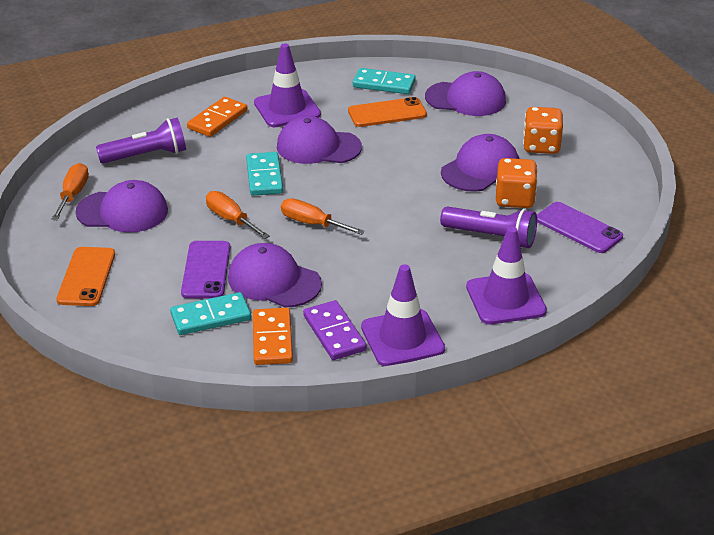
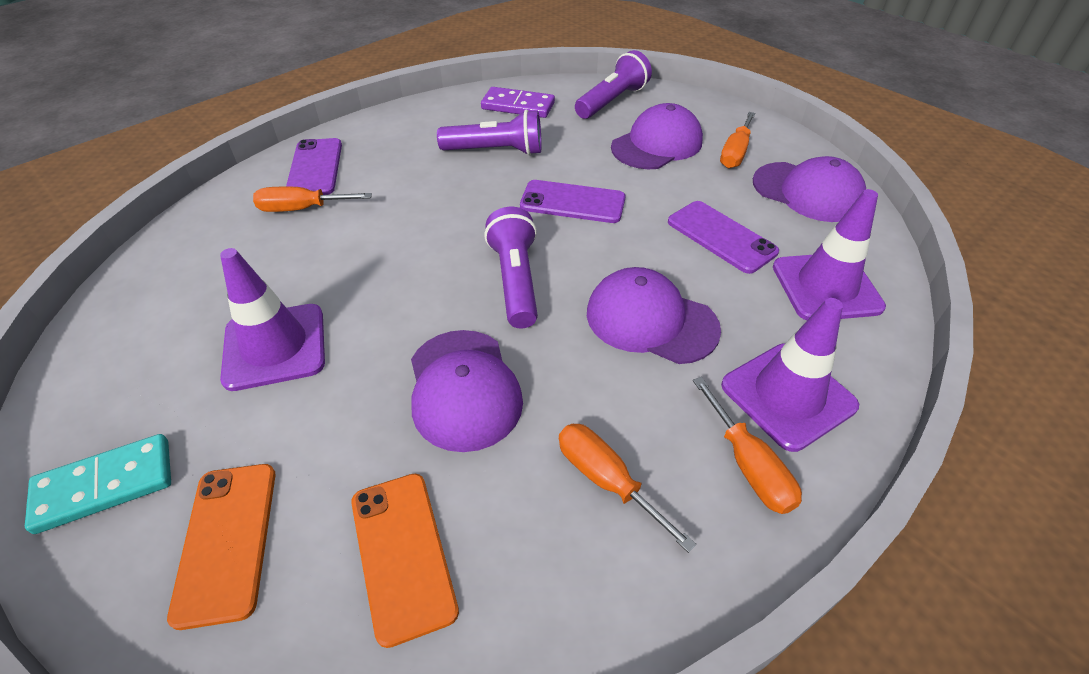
orange dice: 2 -> 0
orange domino: 2 -> 0
orange screwdriver: 3 -> 4
purple cap: 5 -> 4
purple flashlight: 2 -> 3
purple phone: 2 -> 3
turquoise domino: 3 -> 1

